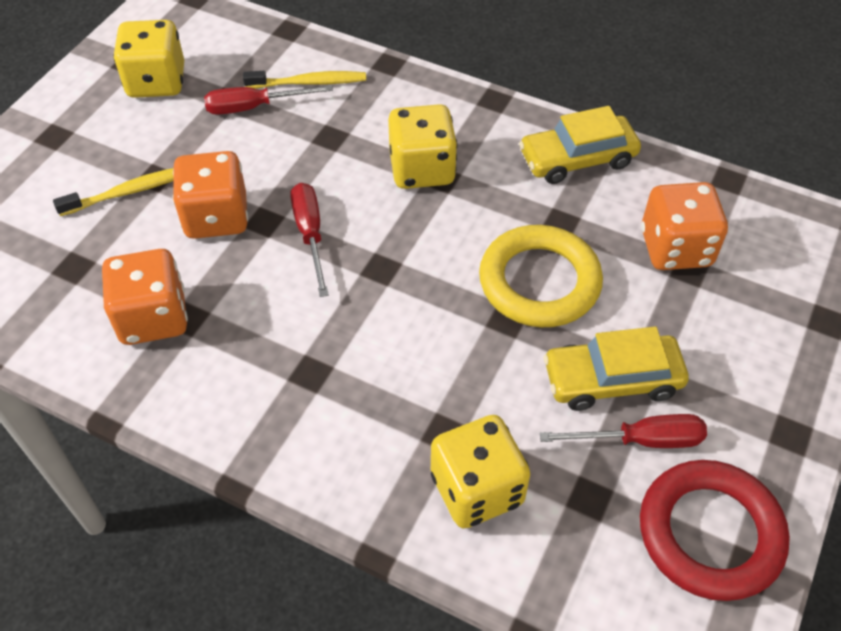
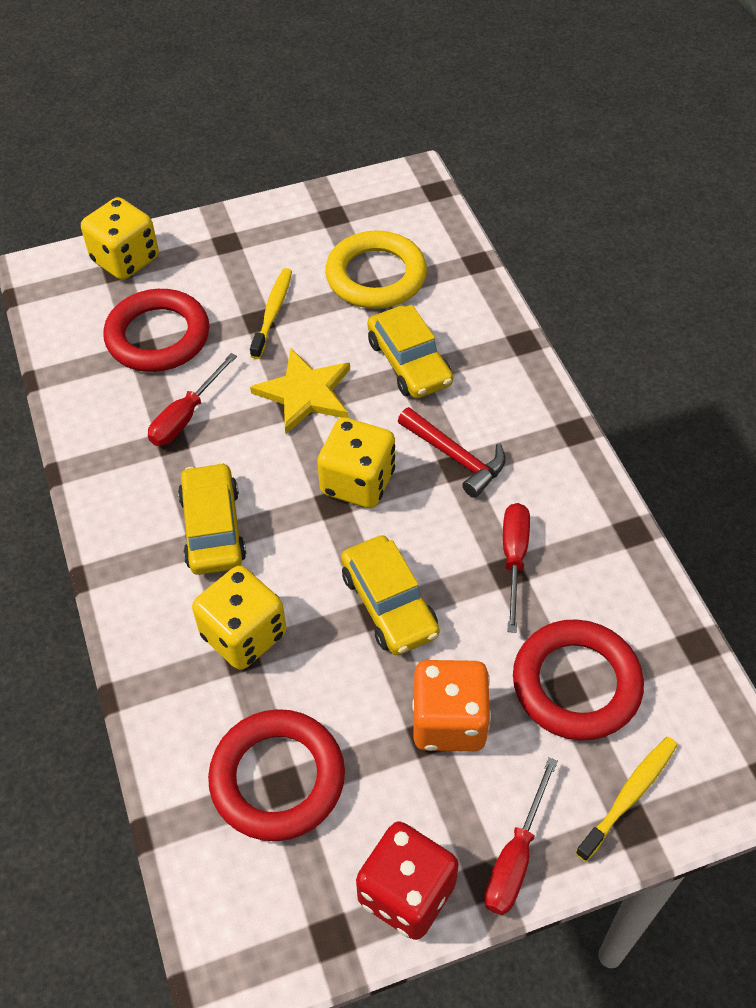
orange dice: 3 -> 1
red dice: 0 -> 1
red hammer: 0 -> 1
red ring: 1 -> 3
yellow car: 2 -> 3
yellow star: 0 -> 1

